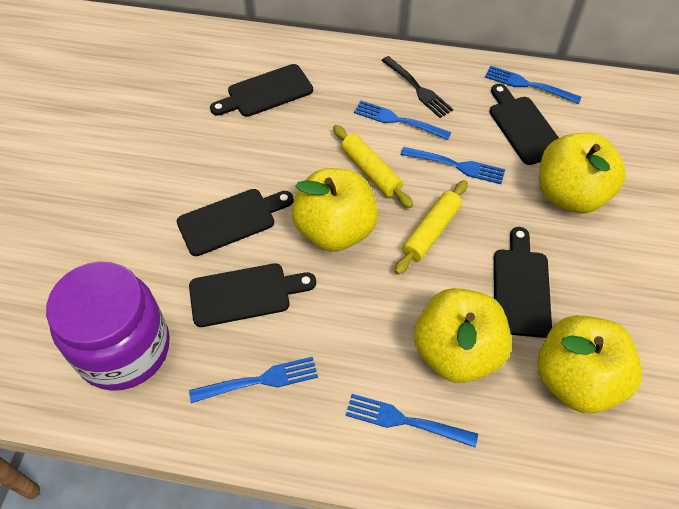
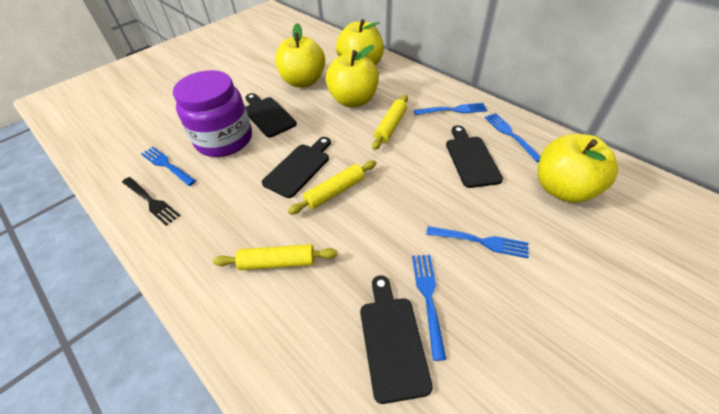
black cutting board: 5 -> 4
yellow rolling pin: 2 -> 3

